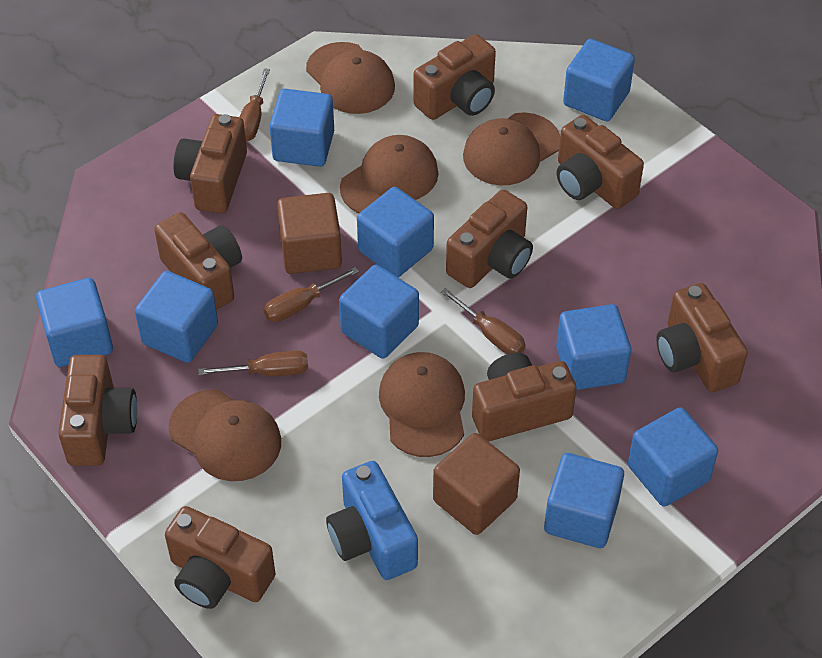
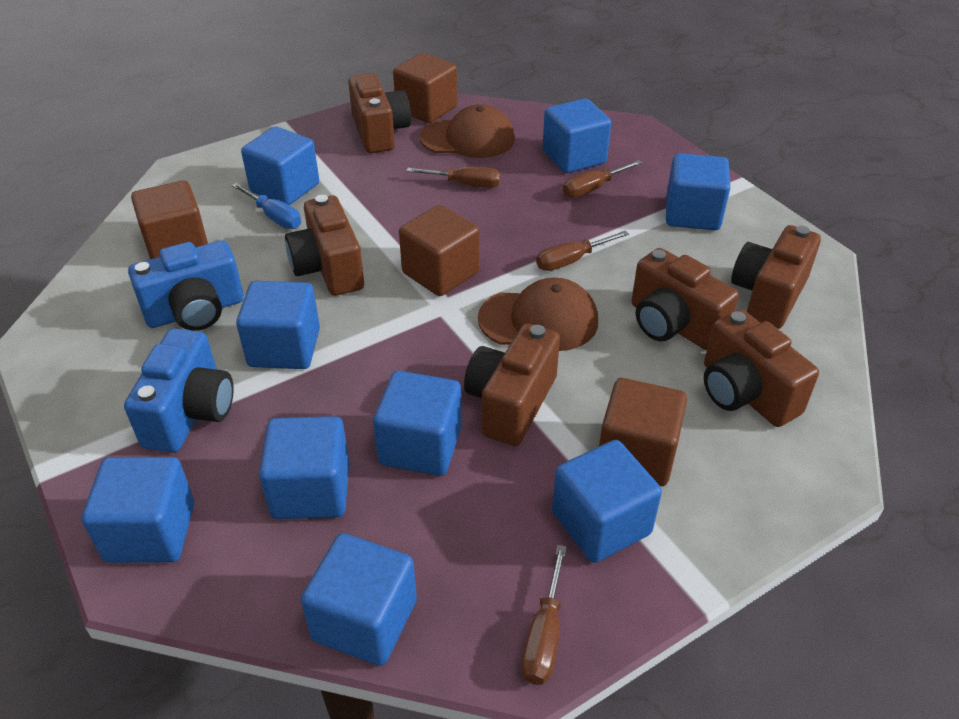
blue camera: 1 -> 2
blue screwdriver: 0 -> 1
brown camera: 9 -> 6
brown cap: 5 -> 2
brown cube: 2 -> 4

